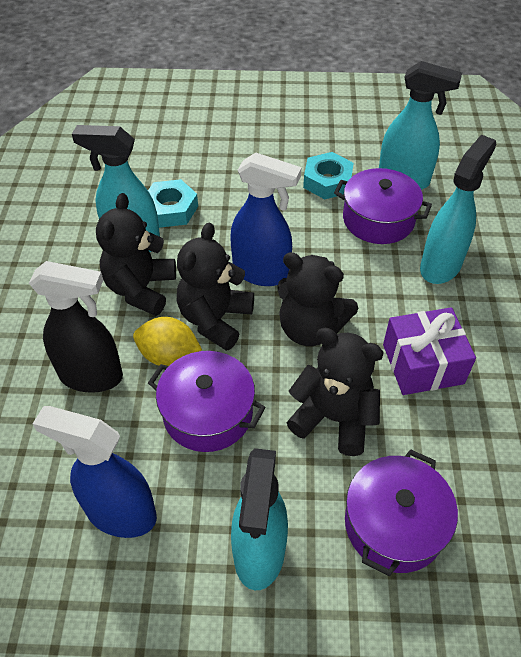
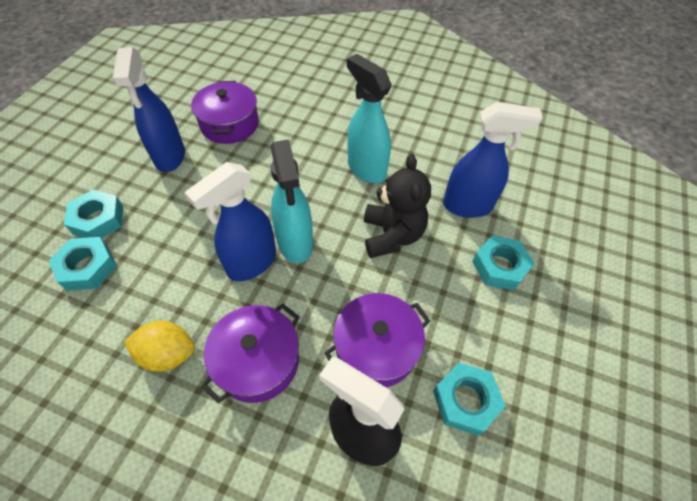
black teddy bear: 4 -> 1
blue spray bottle: 2 -> 3
purple gift: 1 -> 0
turquoise nut: 2 -> 4
turquoise spray bottle: 4 -> 2

